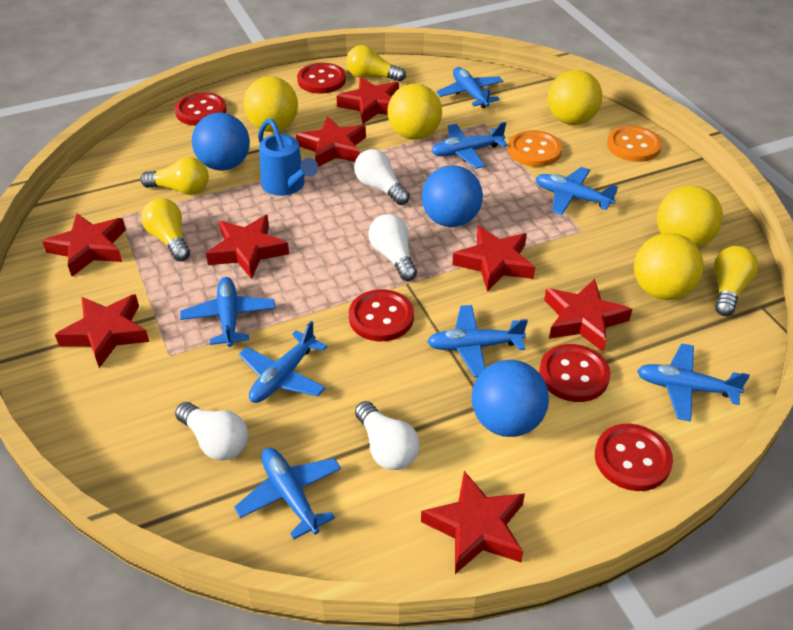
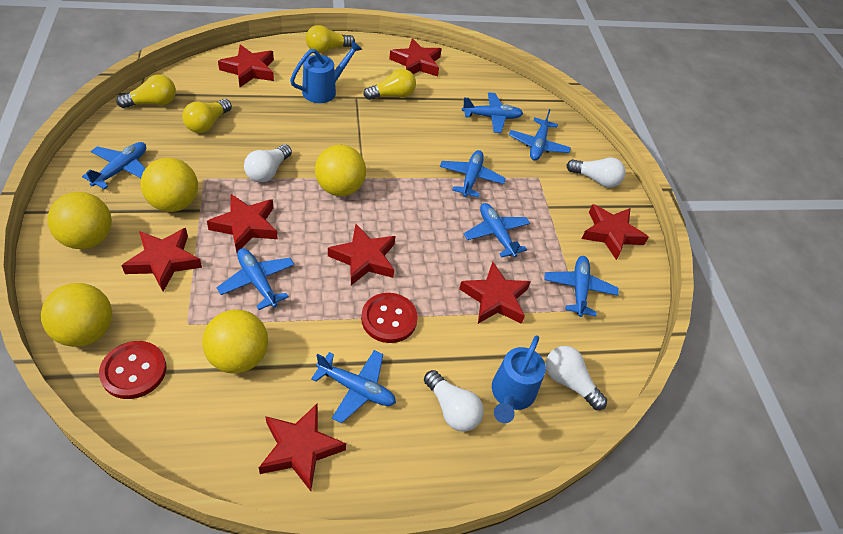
blue ball: 3 -> 0
blue watering can: 1 -> 2
orange button: 2 -> 0
red button: 5 -> 2

